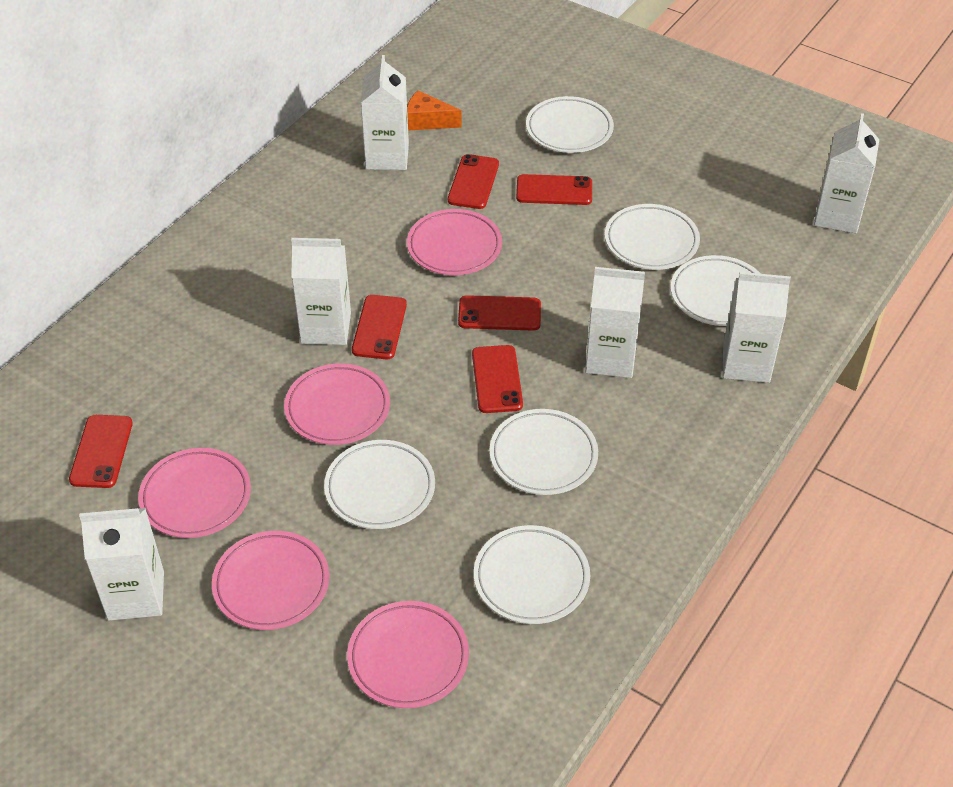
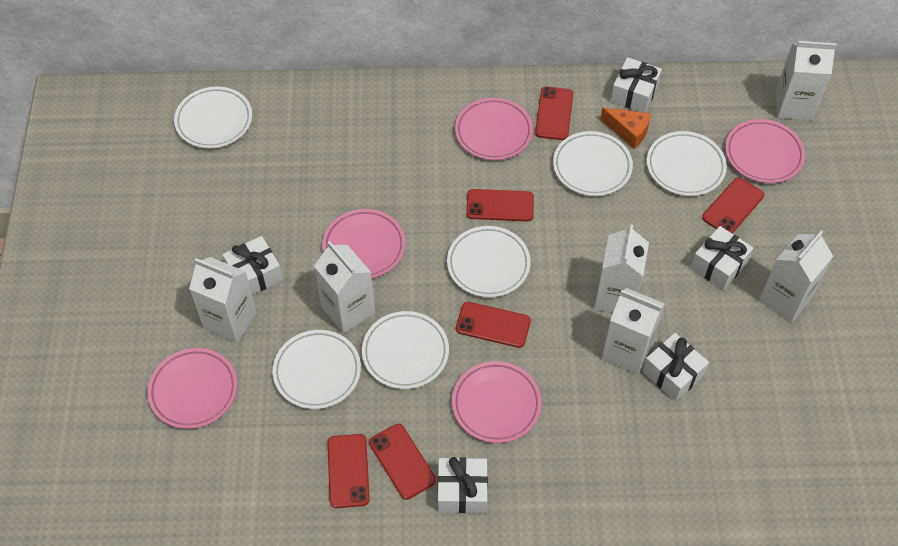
white gift: 0 -> 5

